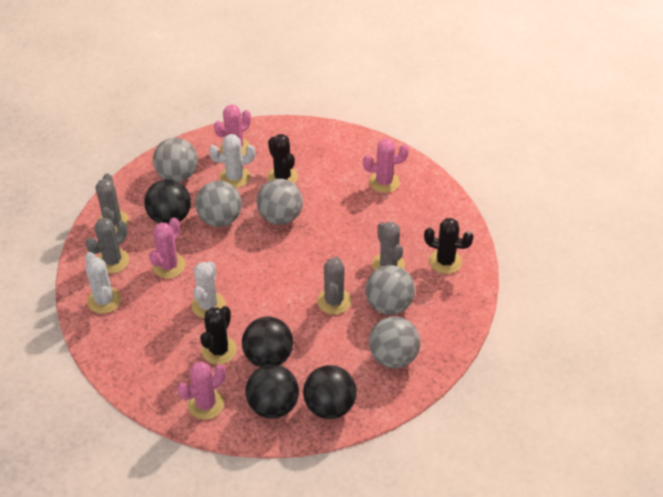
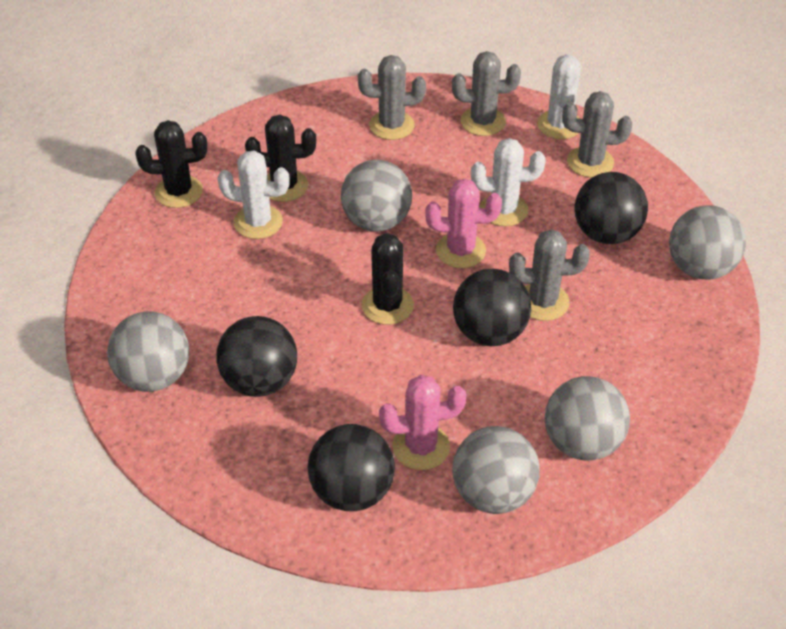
pink cactus: 4 -> 2

